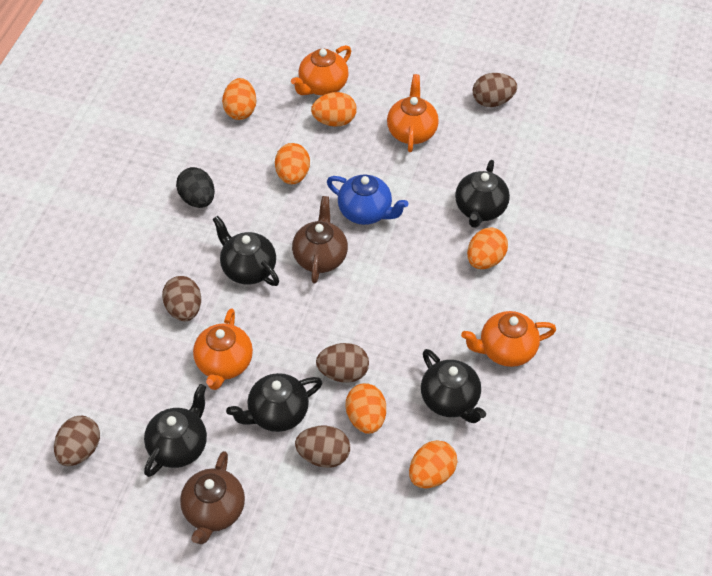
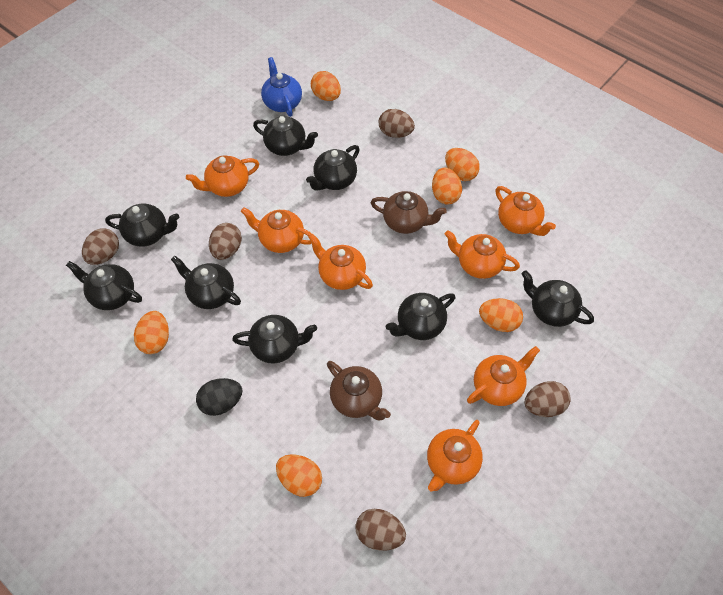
black teapot: 5 -> 8
orange teapot: 4 -> 7

